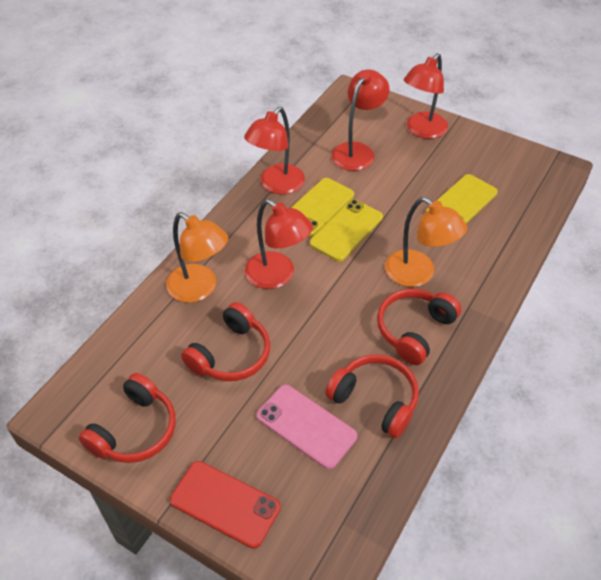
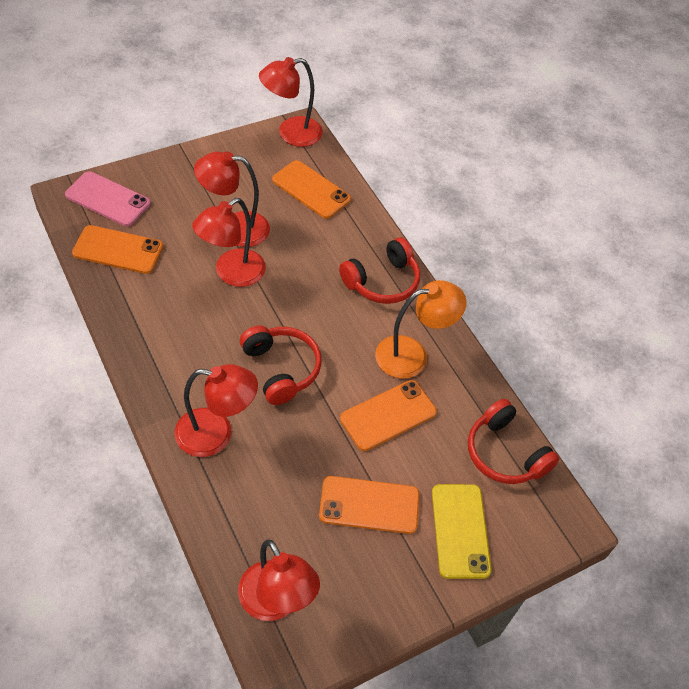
orange lamp: 2 -> 1
orange phone: 0 -> 4
red headphones: 4 -> 3
red lamp: 4 -> 5
red phone: 1 -> 0
yellow phone: 3 -> 1

